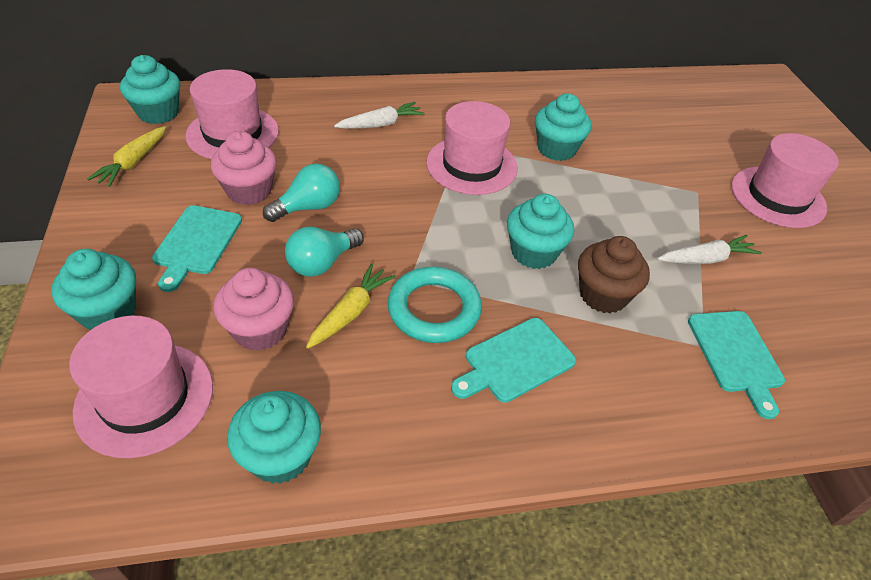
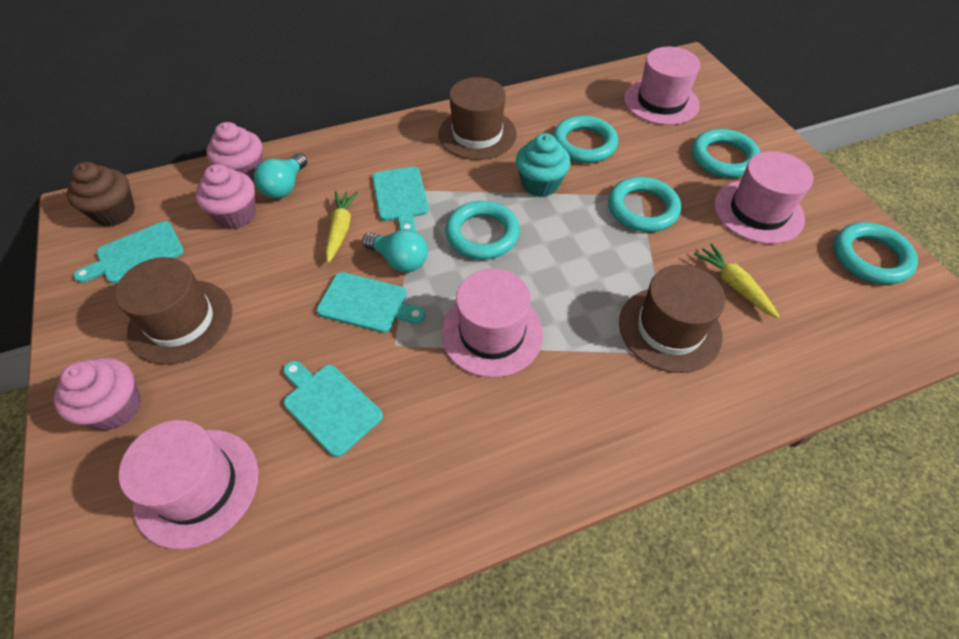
brown hat: 0 -> 3
pink cupcake: 2 -> 3
turquoise cupcake: 5 -> 1
turquoise cutting board: 3 -> 4
turquoise ring: 1 -> 5
white carrot: 2 -> 0

